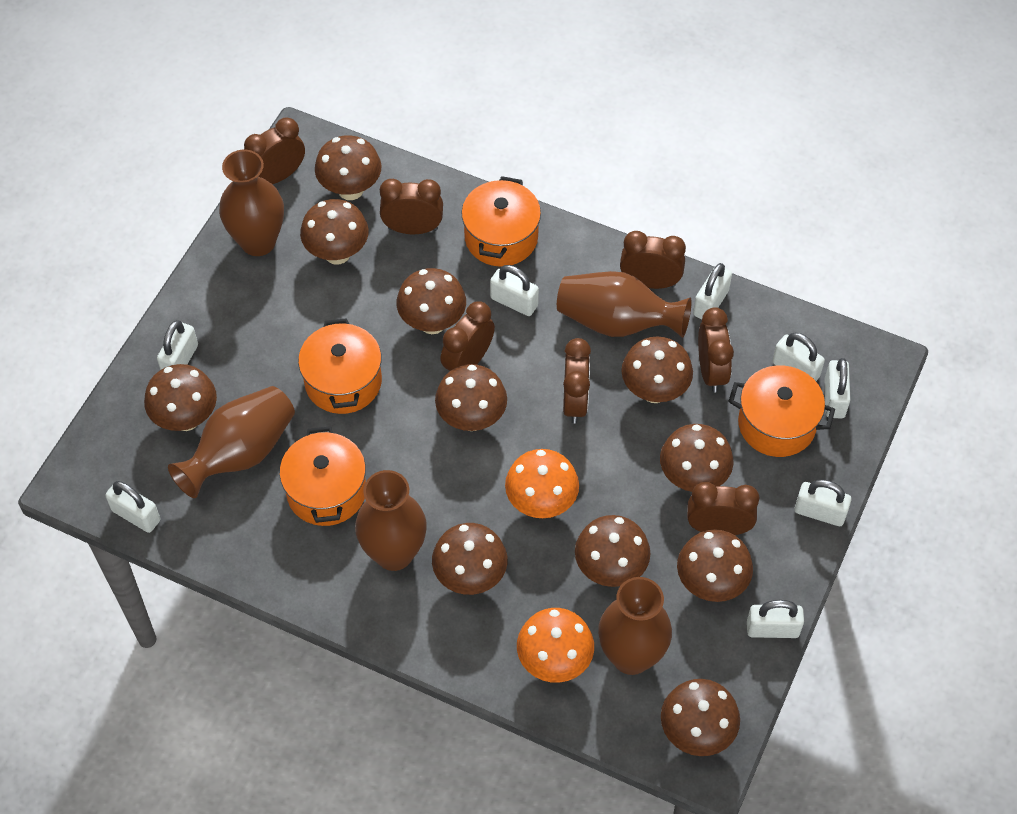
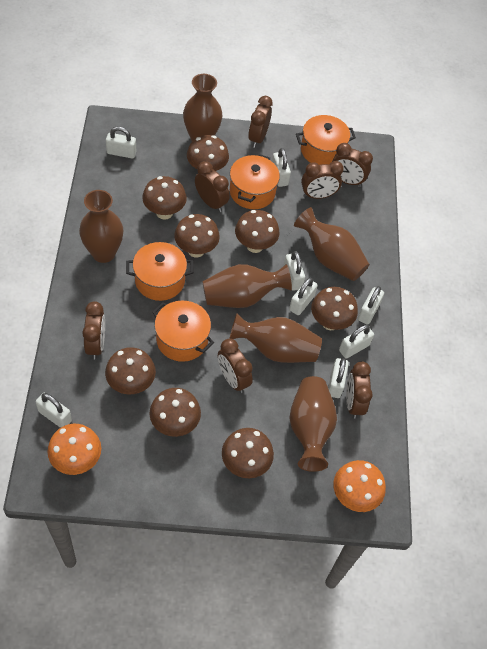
brown mushroom: 11 -> 8
brown vase: 5 -> 6

